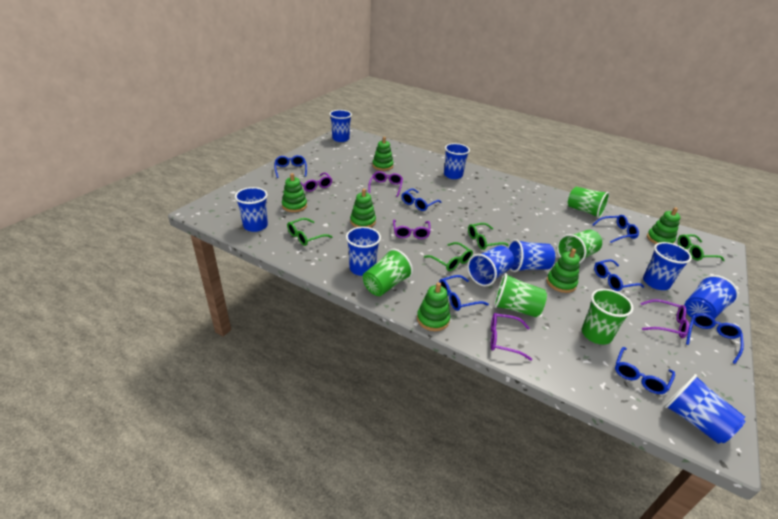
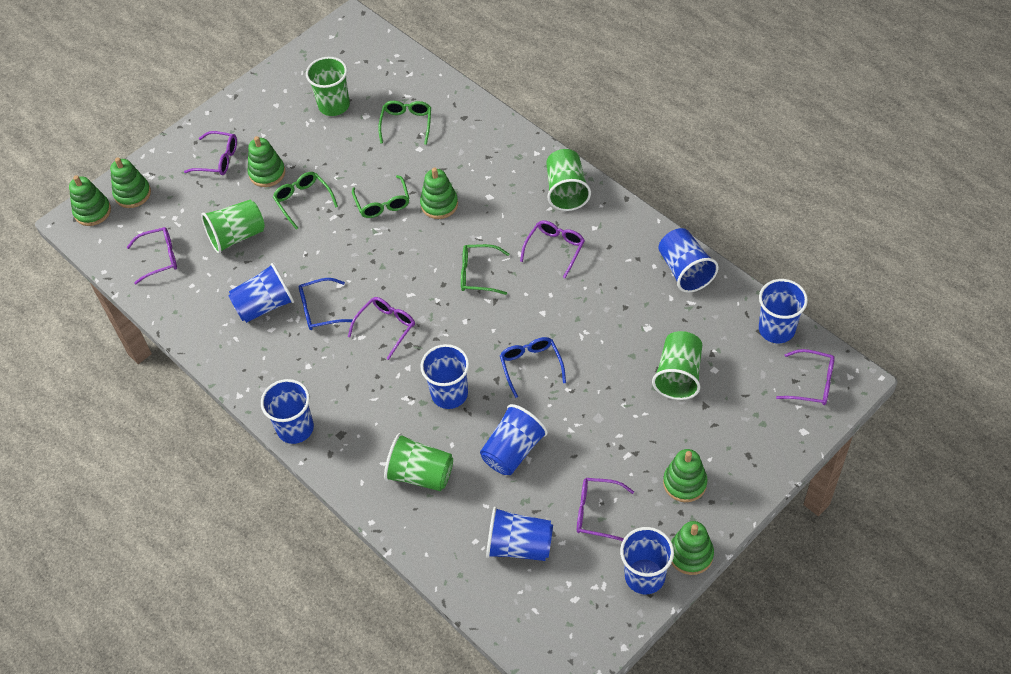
blue cup: 9 -> 8
blue glasses: 7 -> 2
purple glasses: 5 -> 6

